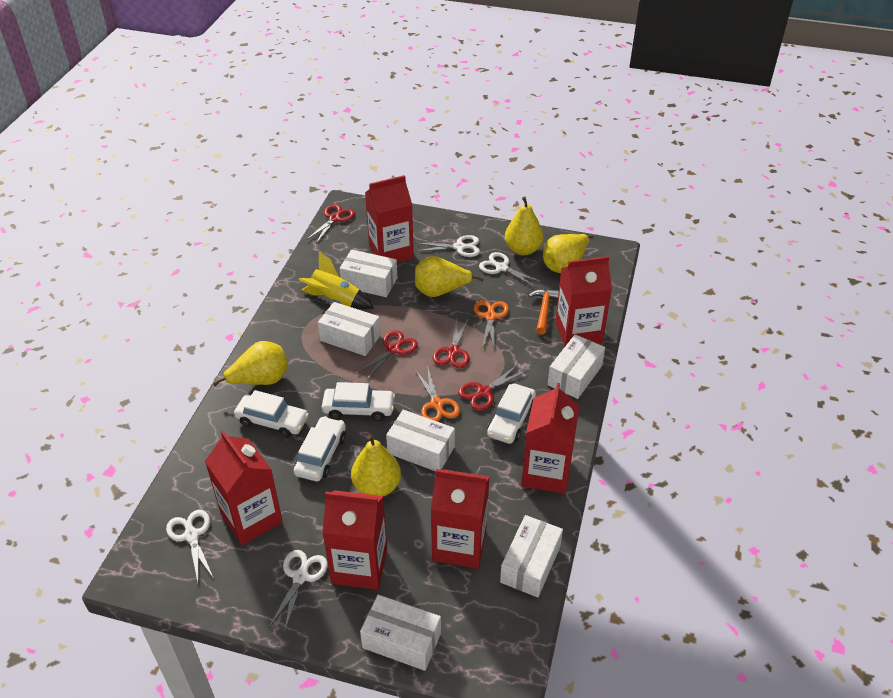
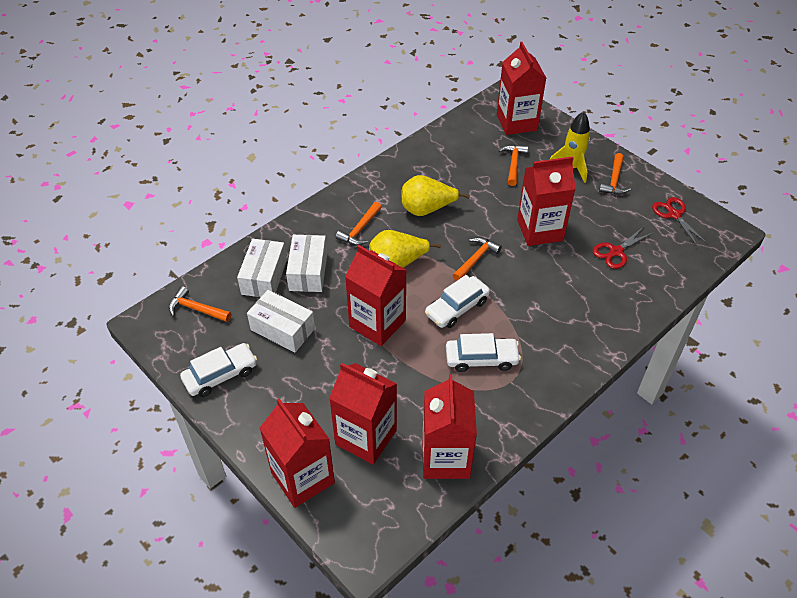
orange hammer: 1 -> 5
orange scissors: 2 -> 0
red scissors: 4 -> 2
white box: 6 -> 3
white car: 4 -> 3
white scissors: 4 -> 0
yellow pear: 5 -> 2

